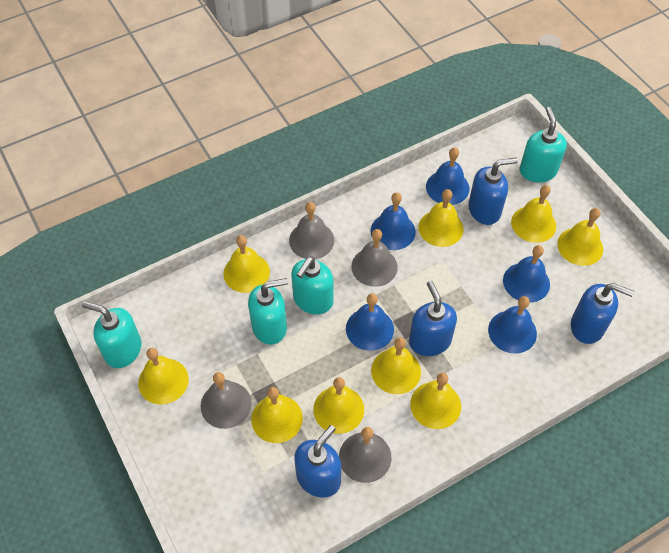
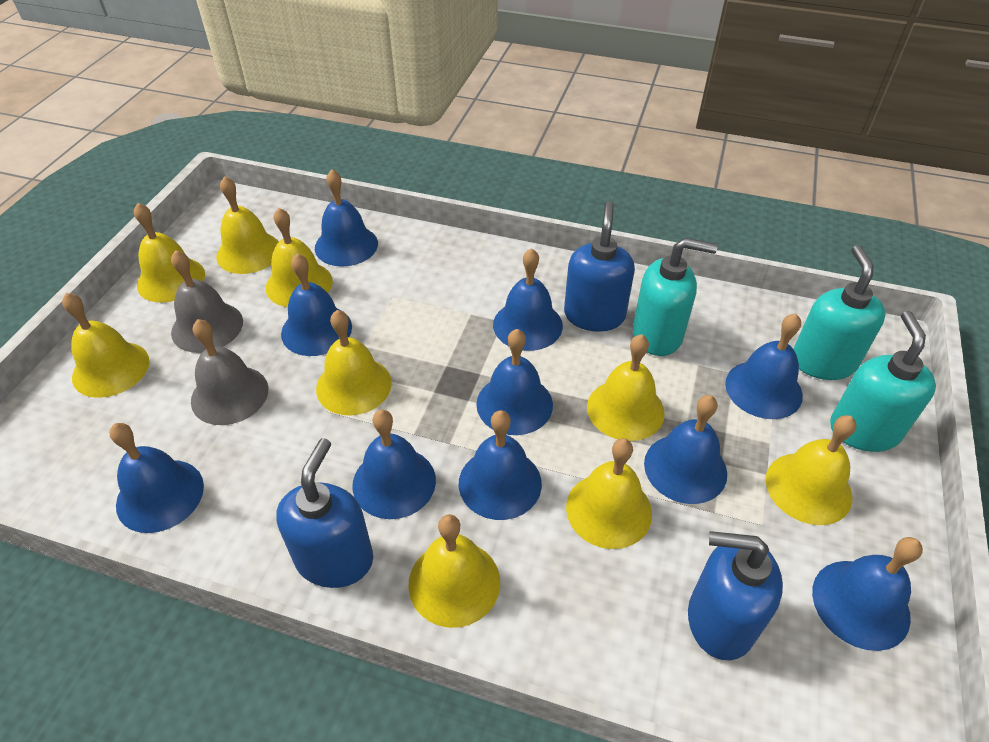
blue bell: 5 -> 10
blue soap dispenser: 4 -> 3
grey bell: 4 -> 2
turquoise soap dispenser: 4 -> 3

